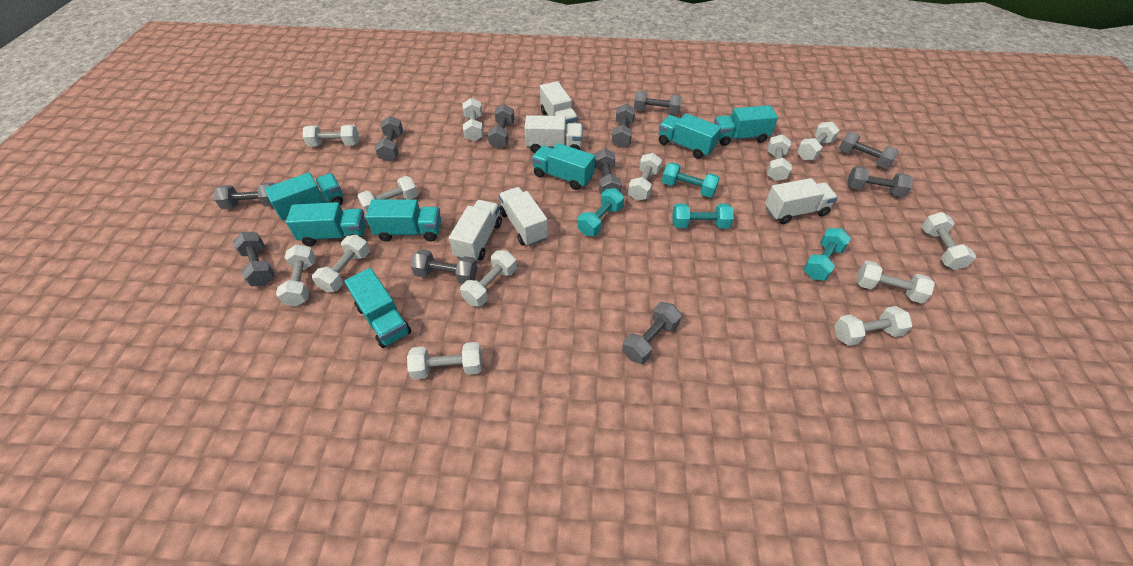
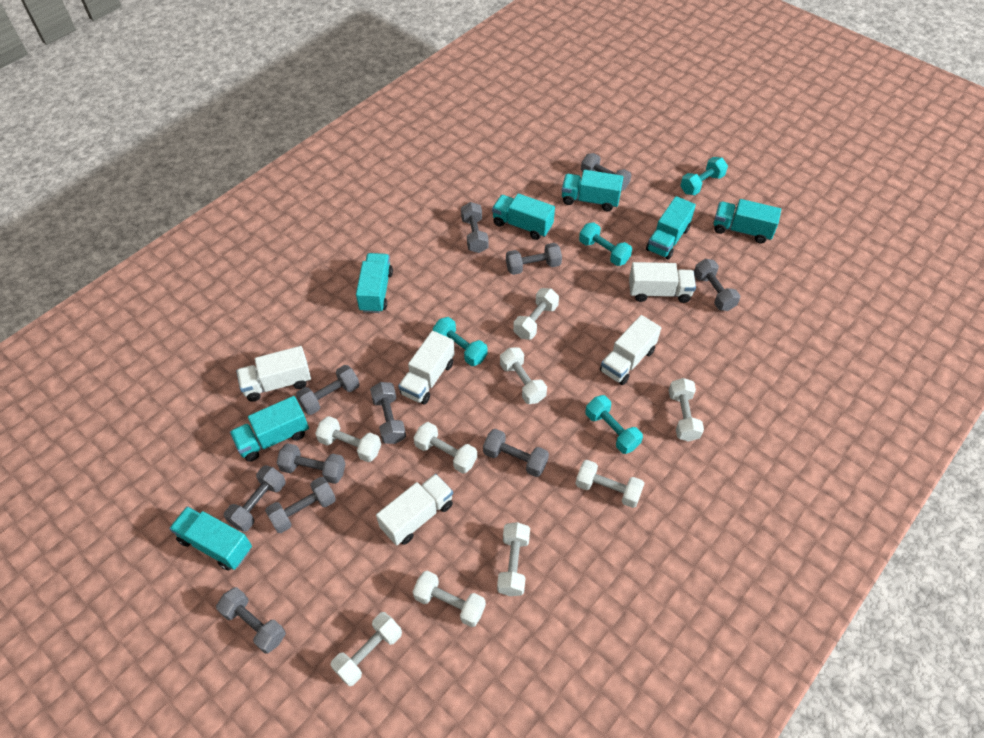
white dumbbell: 13 -> 9

